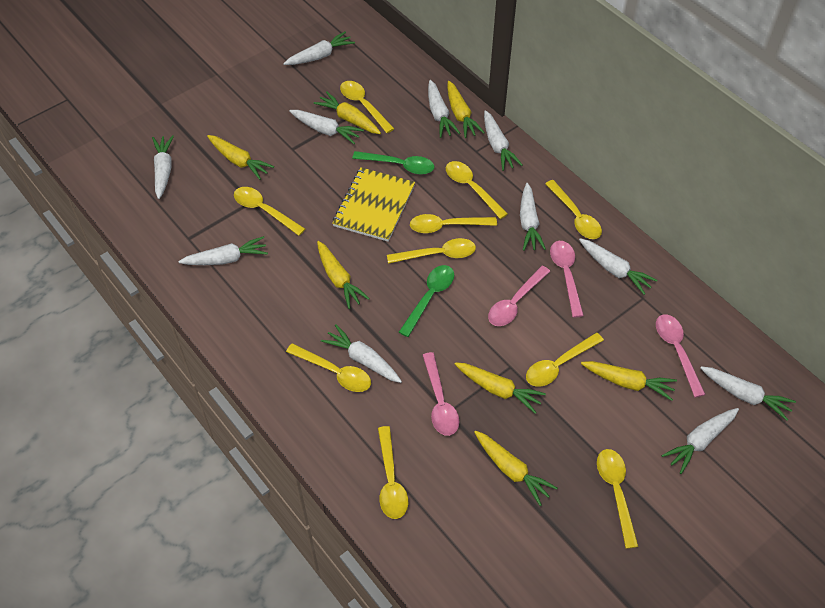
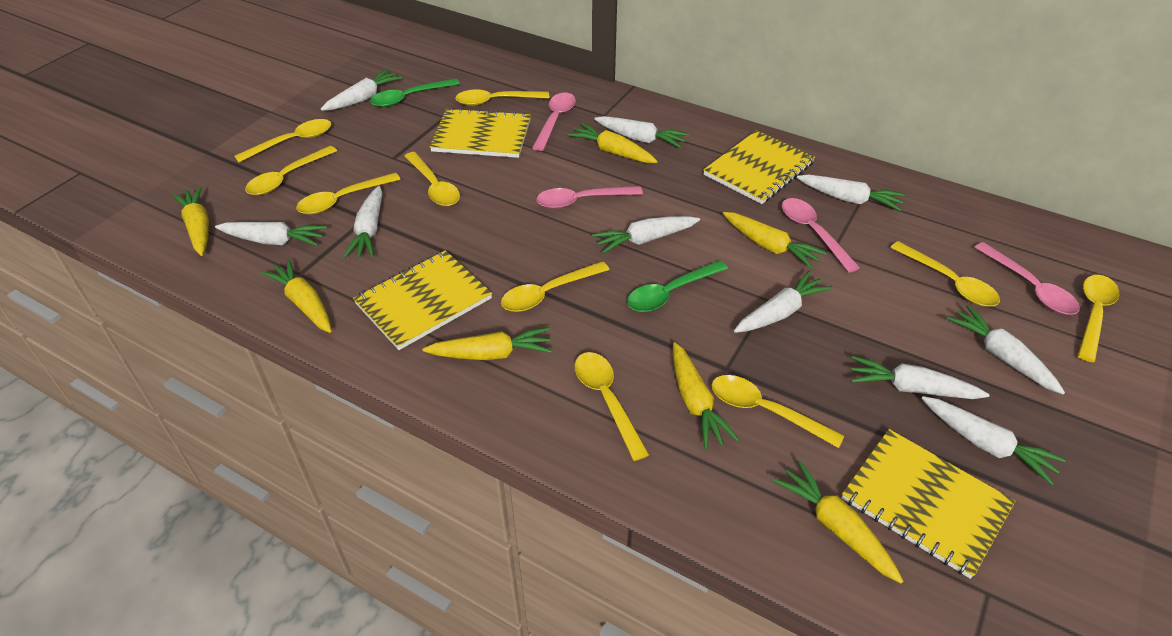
white carrot: 11 -> 10
yellow notebook: 1 -> 4

